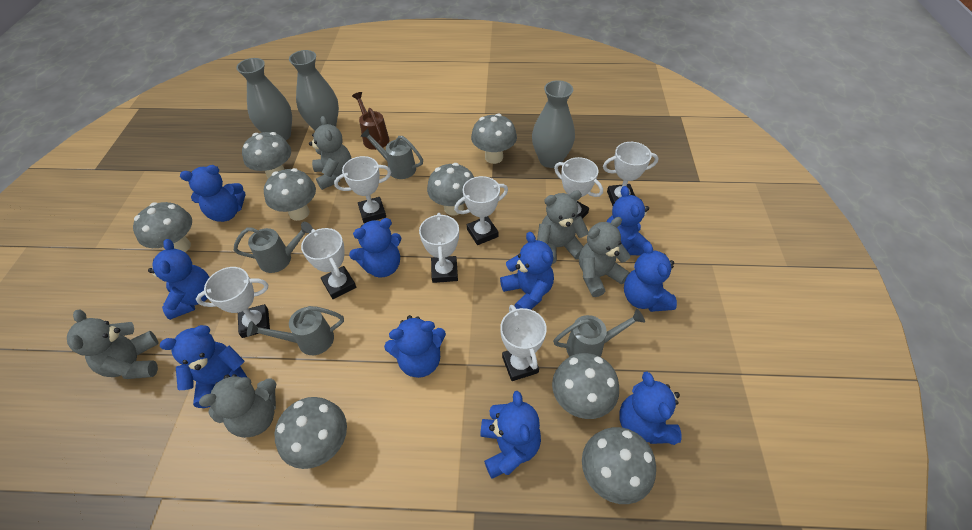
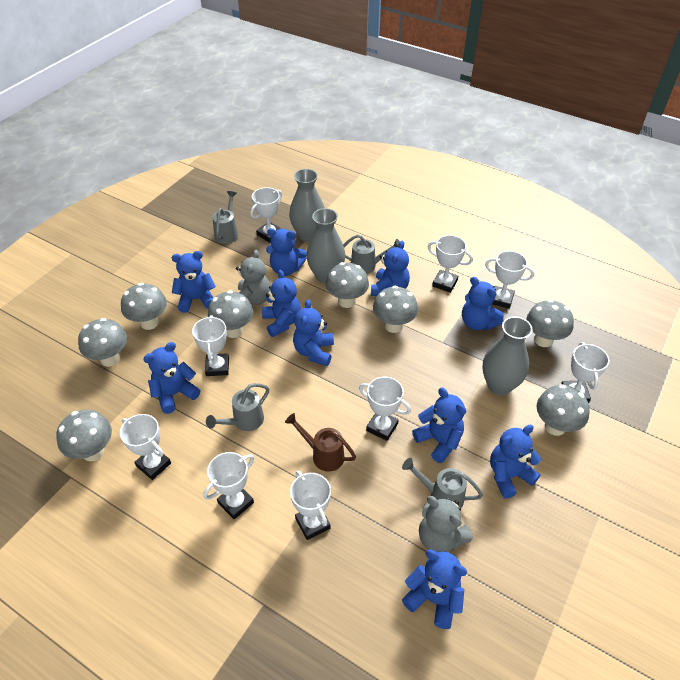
grey teddy bear: 5 -> 2
white trophy: 8 -> 9

